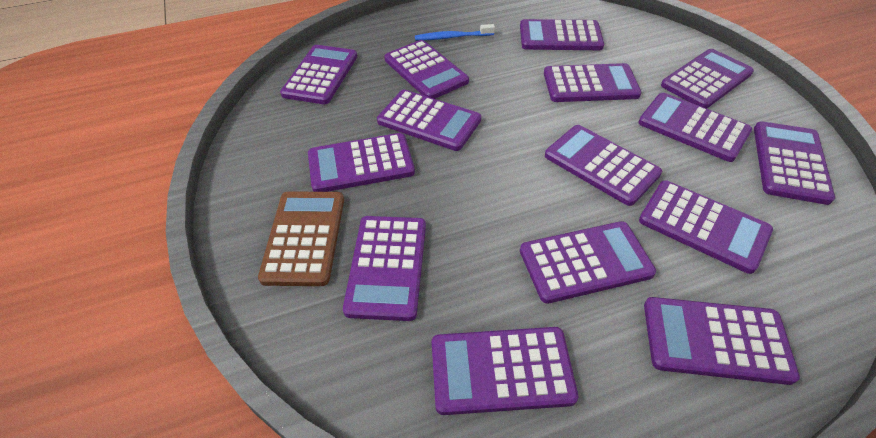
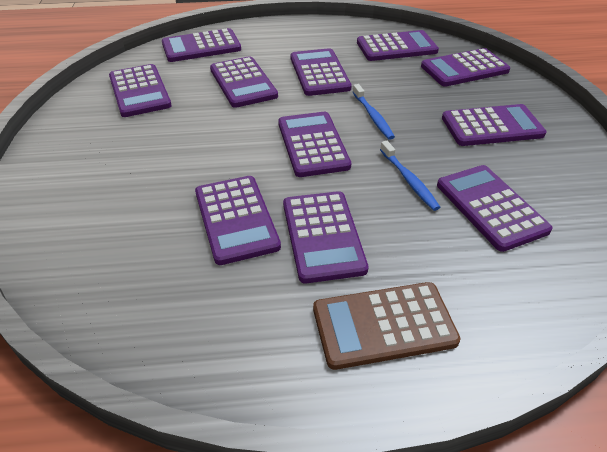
blue toothbrush: 1 -> 2
purple calculator: 15 -> 11

